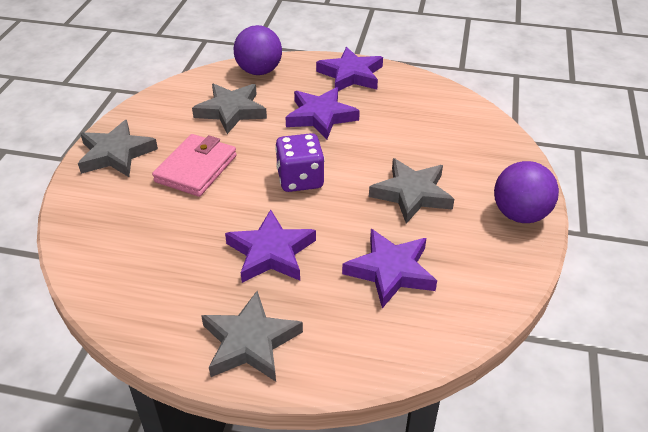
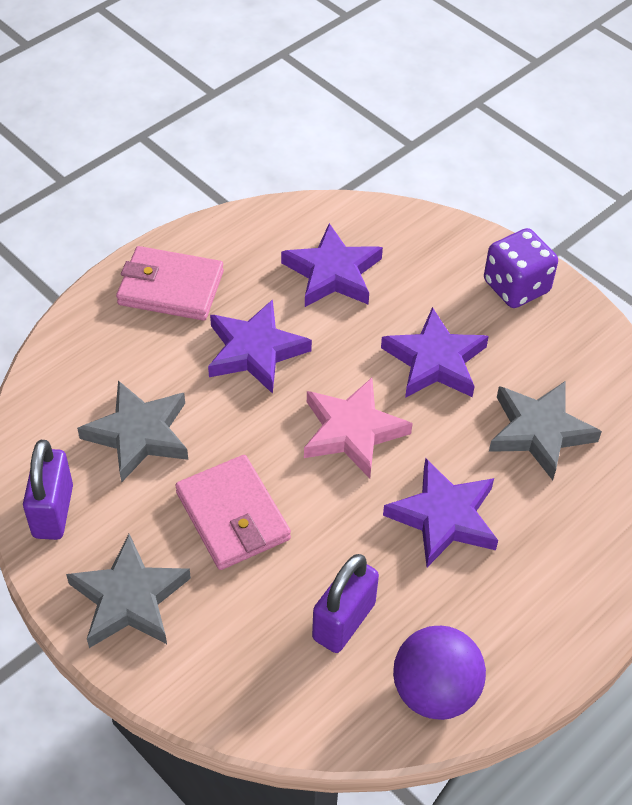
grey star: 4 -> 3
pink star: 0 -> 1
pink wallet: 1 -> 2
purple ball: 2 -> 1
purple padlock: 0 -> 2

